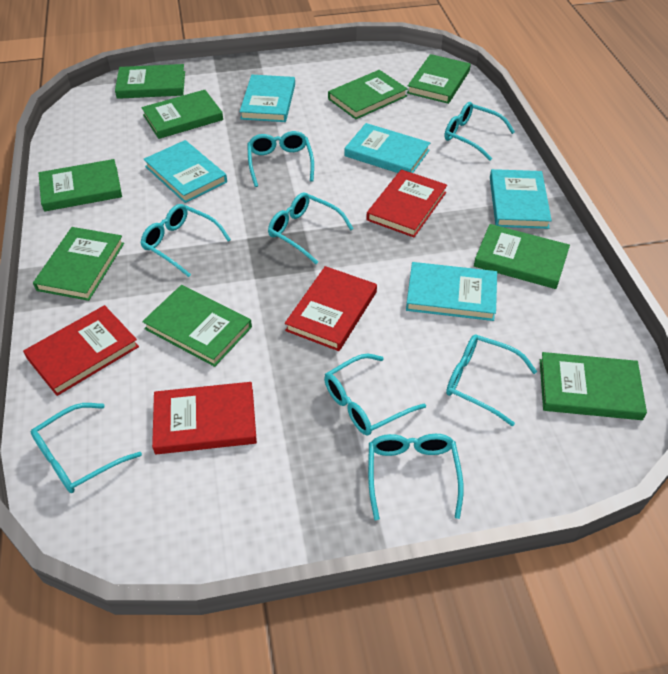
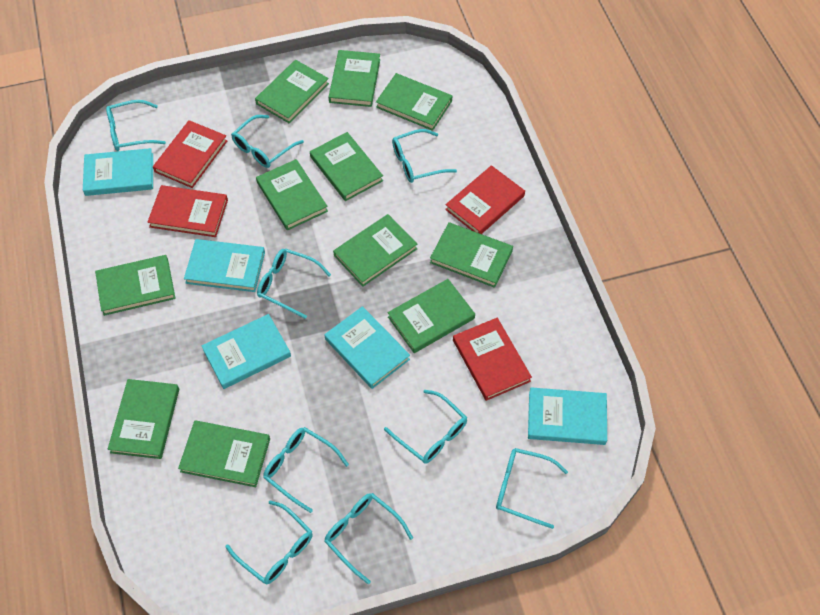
green book: 9 -> 11
turquoise glasses: 8 -> 9

